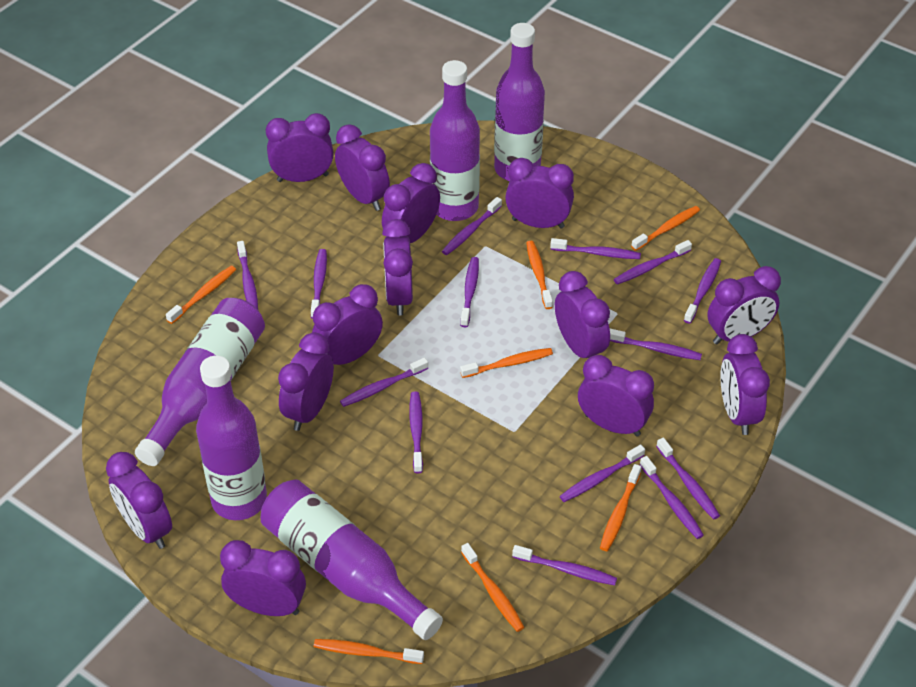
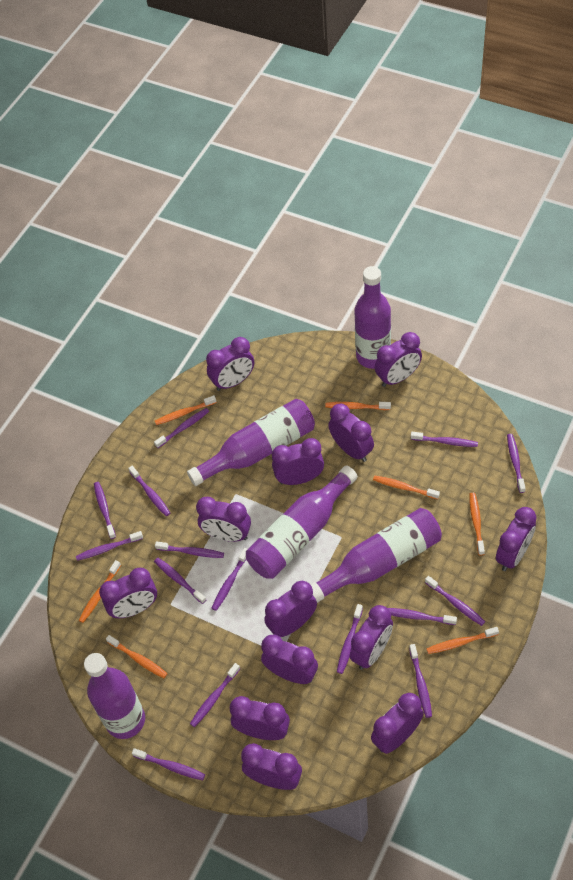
purple toothbrush: 14 -> 15

